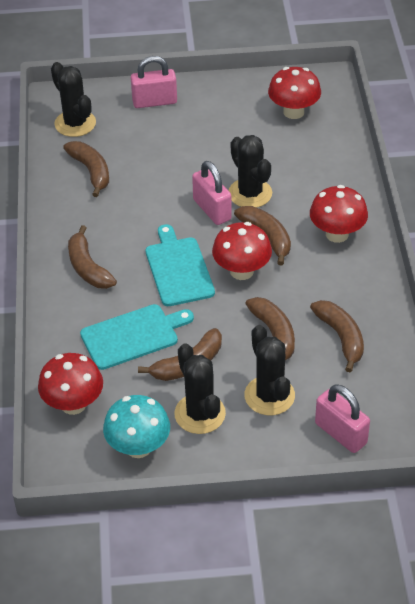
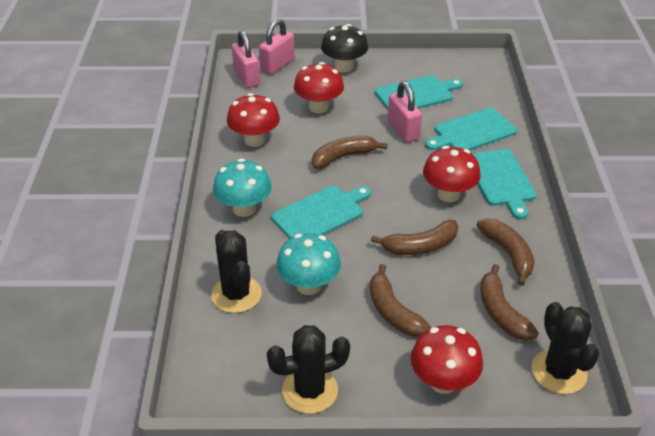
black cactus: 4 -> 3
black mushroom: 0 -> 1
brown banana: 6 -> 5
turquoise cutting board: 2 -> 4
turquoise mushroom: 1 -> 2

